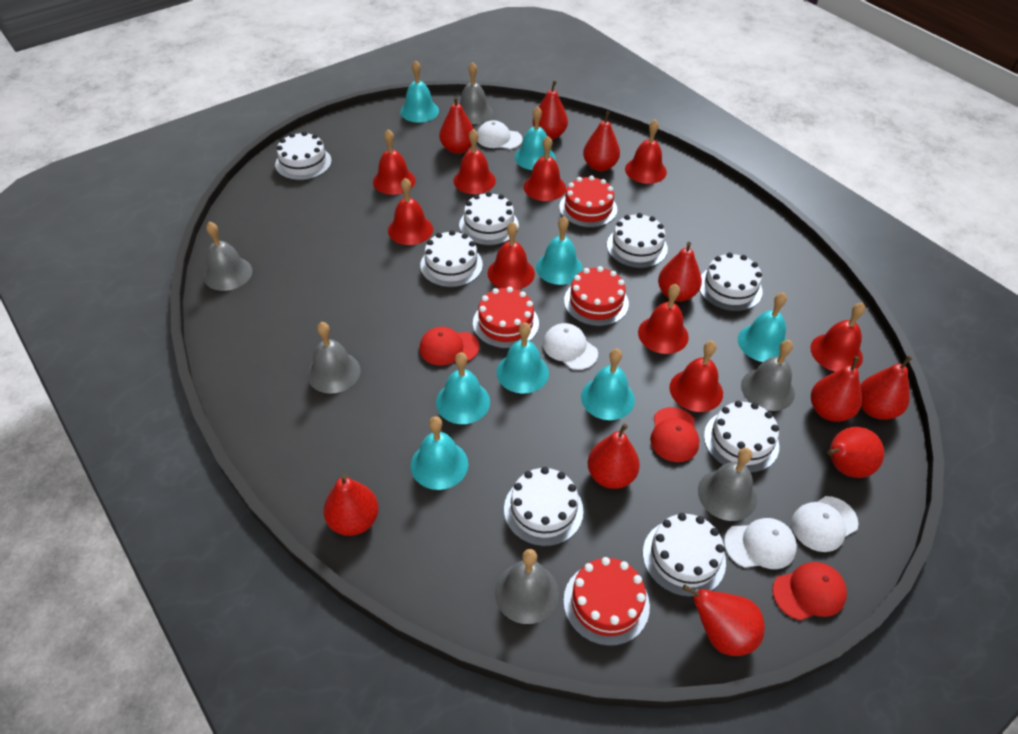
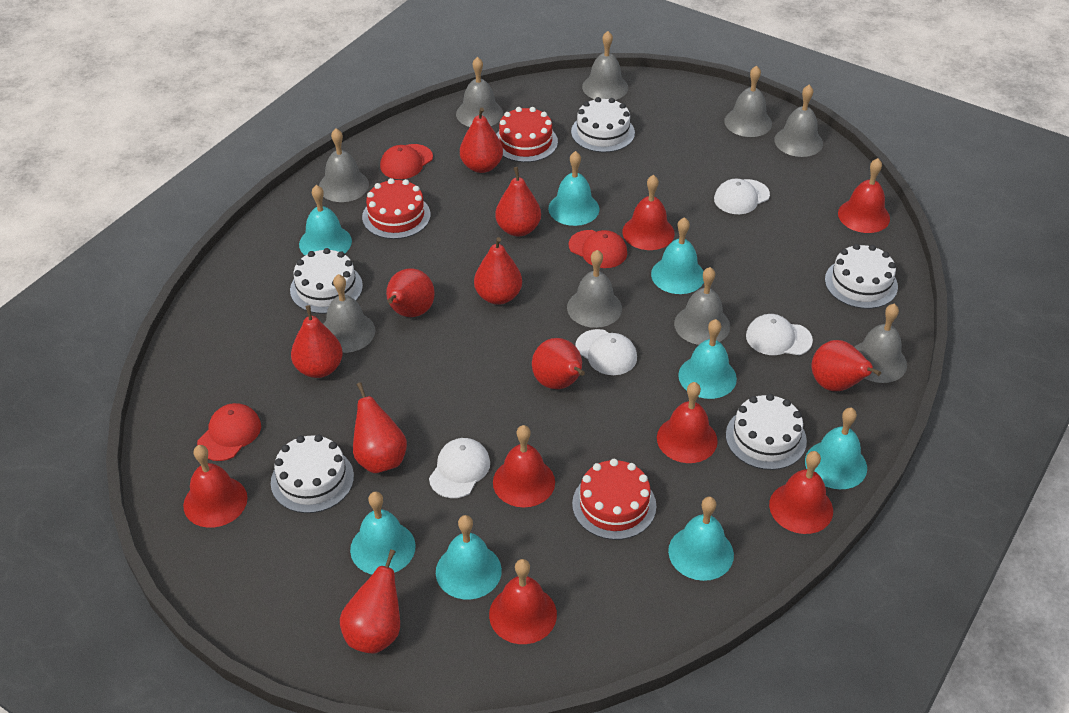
grey bell: 6 -> 9
red bell: 9 -> 7
red cake: 4 -> 3
red pear: 10 -> 9
white cake: 8 -> 5

